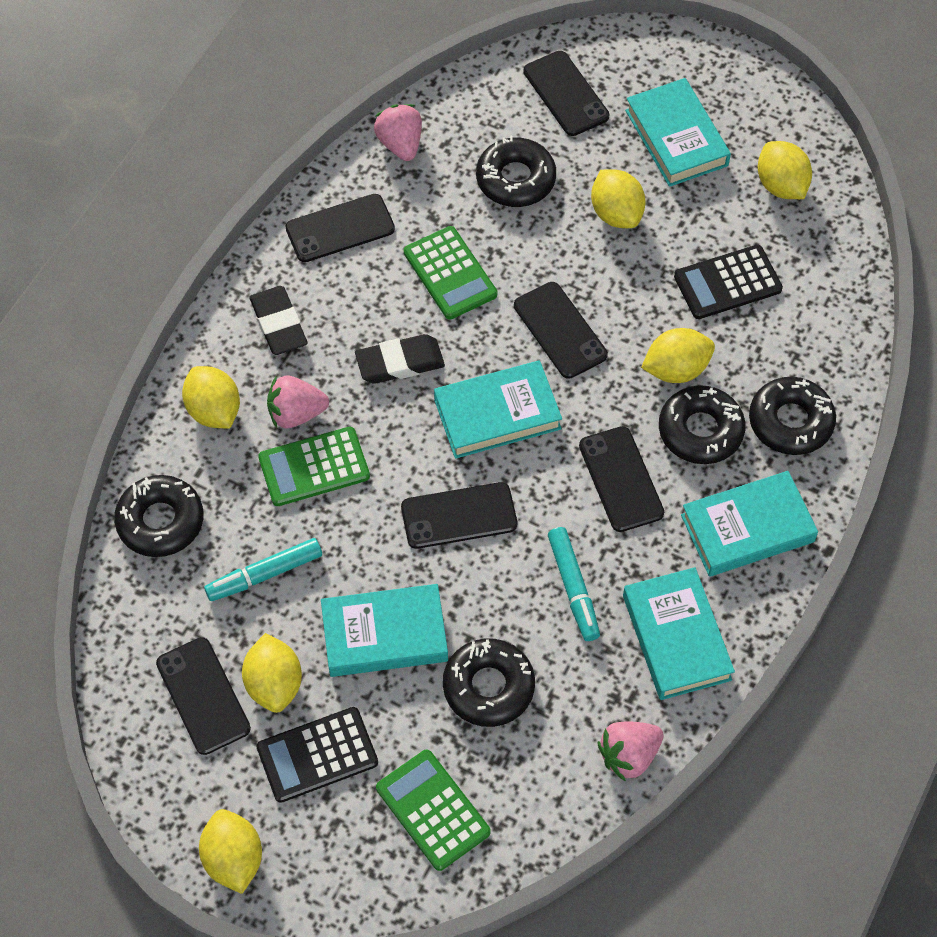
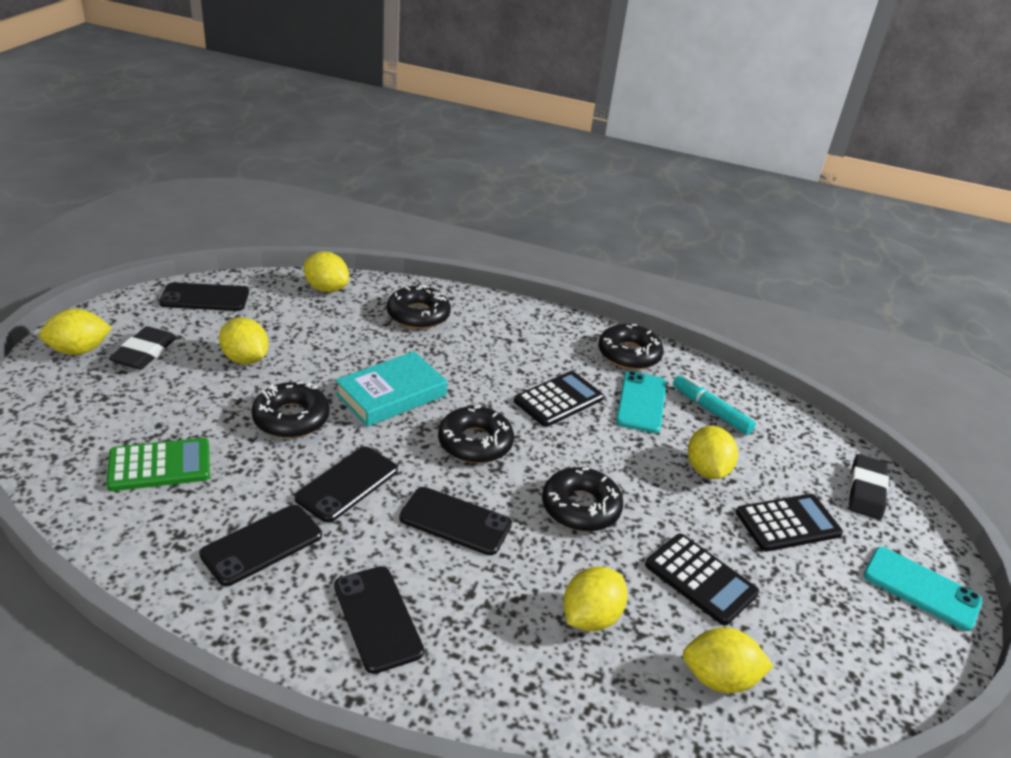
black calculator: 2 -> 3
black phone: 6 -> 5
green calculator: 3 -> 1
pink strawberry: 3 -> 0
turquoise book: 5 -> 1
turquoise marker: 2 -> 1
turquoise phone: 0 -> 2

